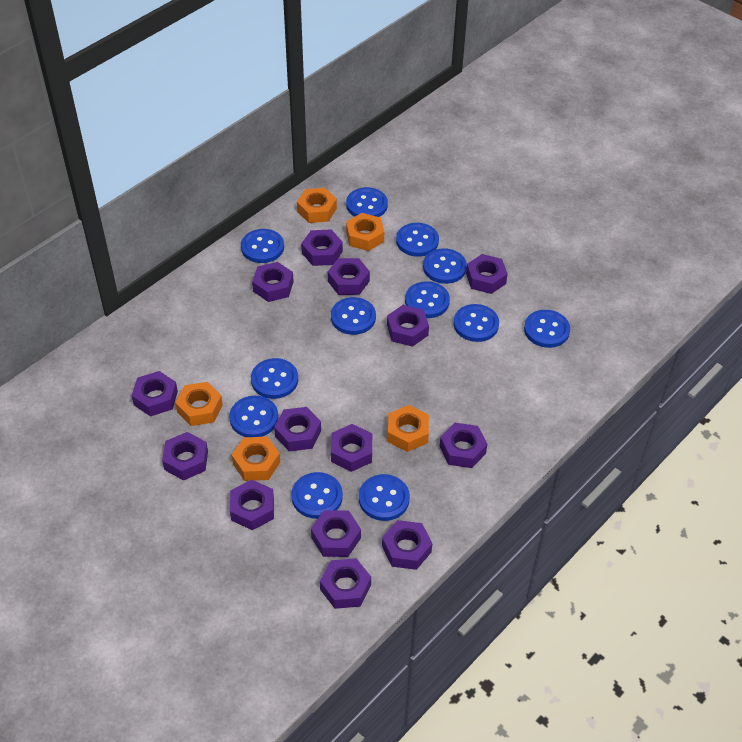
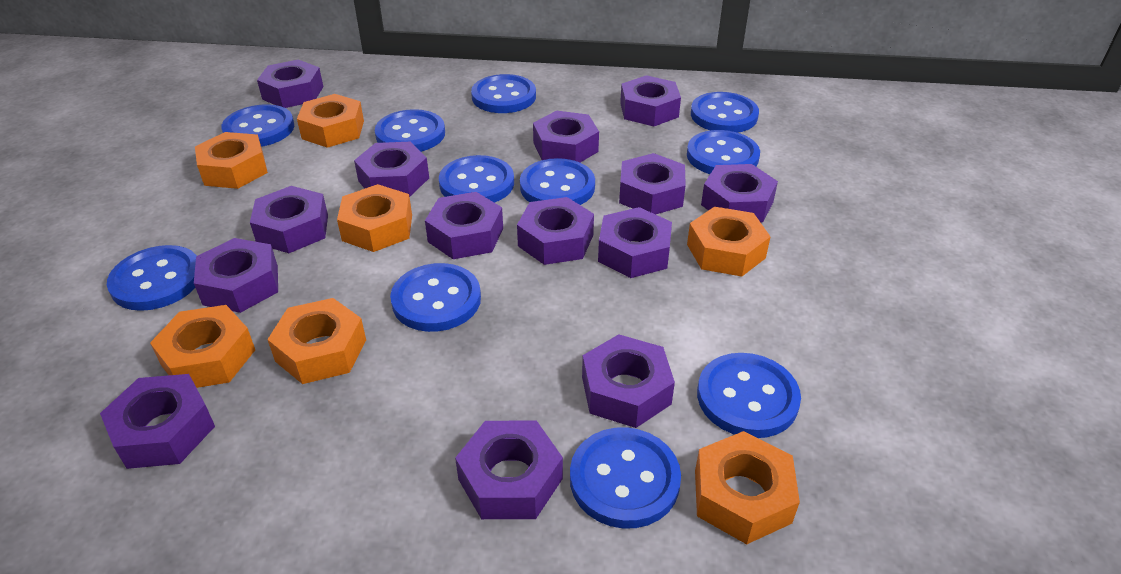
blue button: 12 -> 11
orange nut: 5 -> 7

